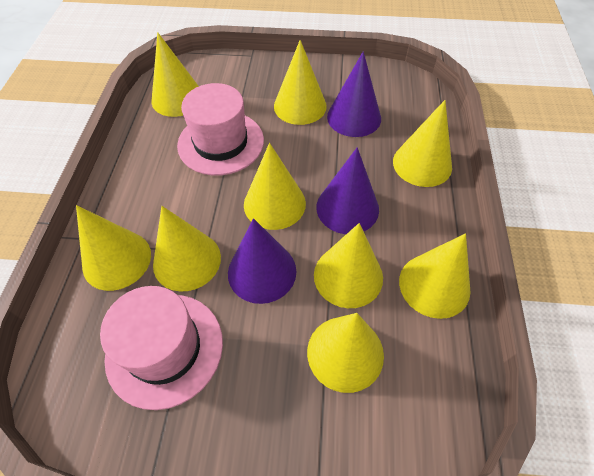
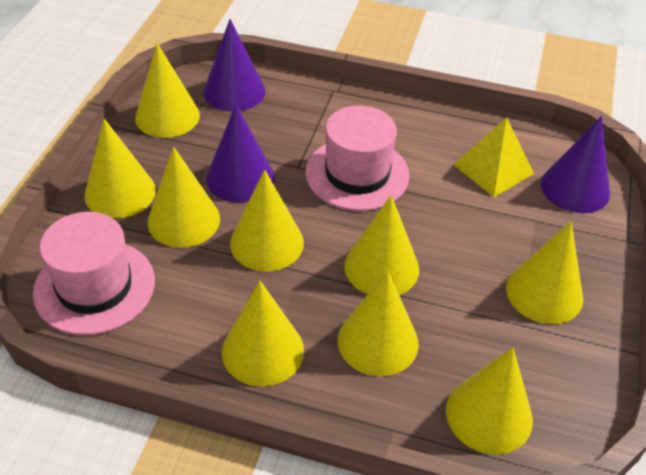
yellow pyramid: 0 -> 1

